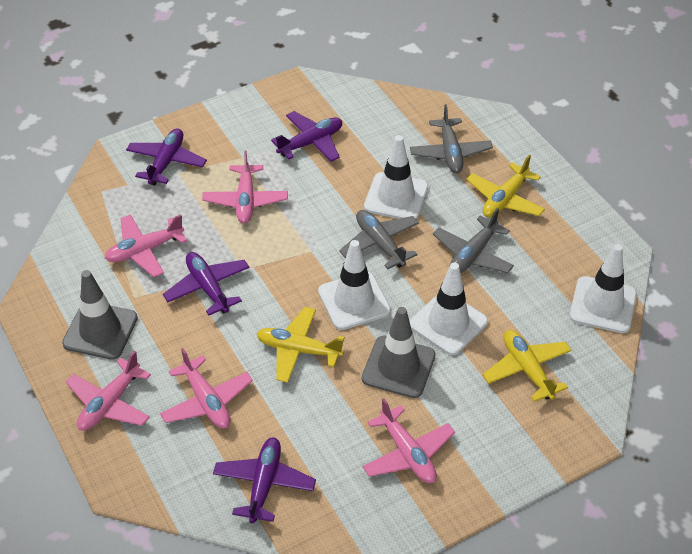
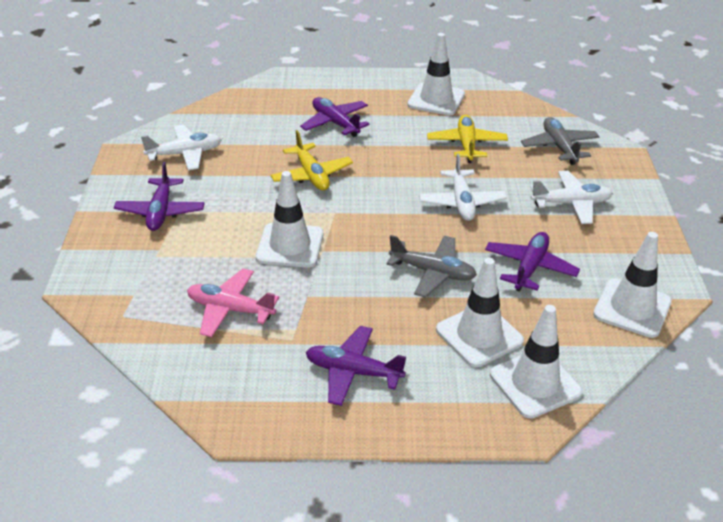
grey plane: 3 -> 2
grey traffic cone: 2 -> 0
pink plane: 5 -> 1
white plane: 0 -> 3
white traffic cone: 4 -> 5
yellow plane: 3 -> 2

